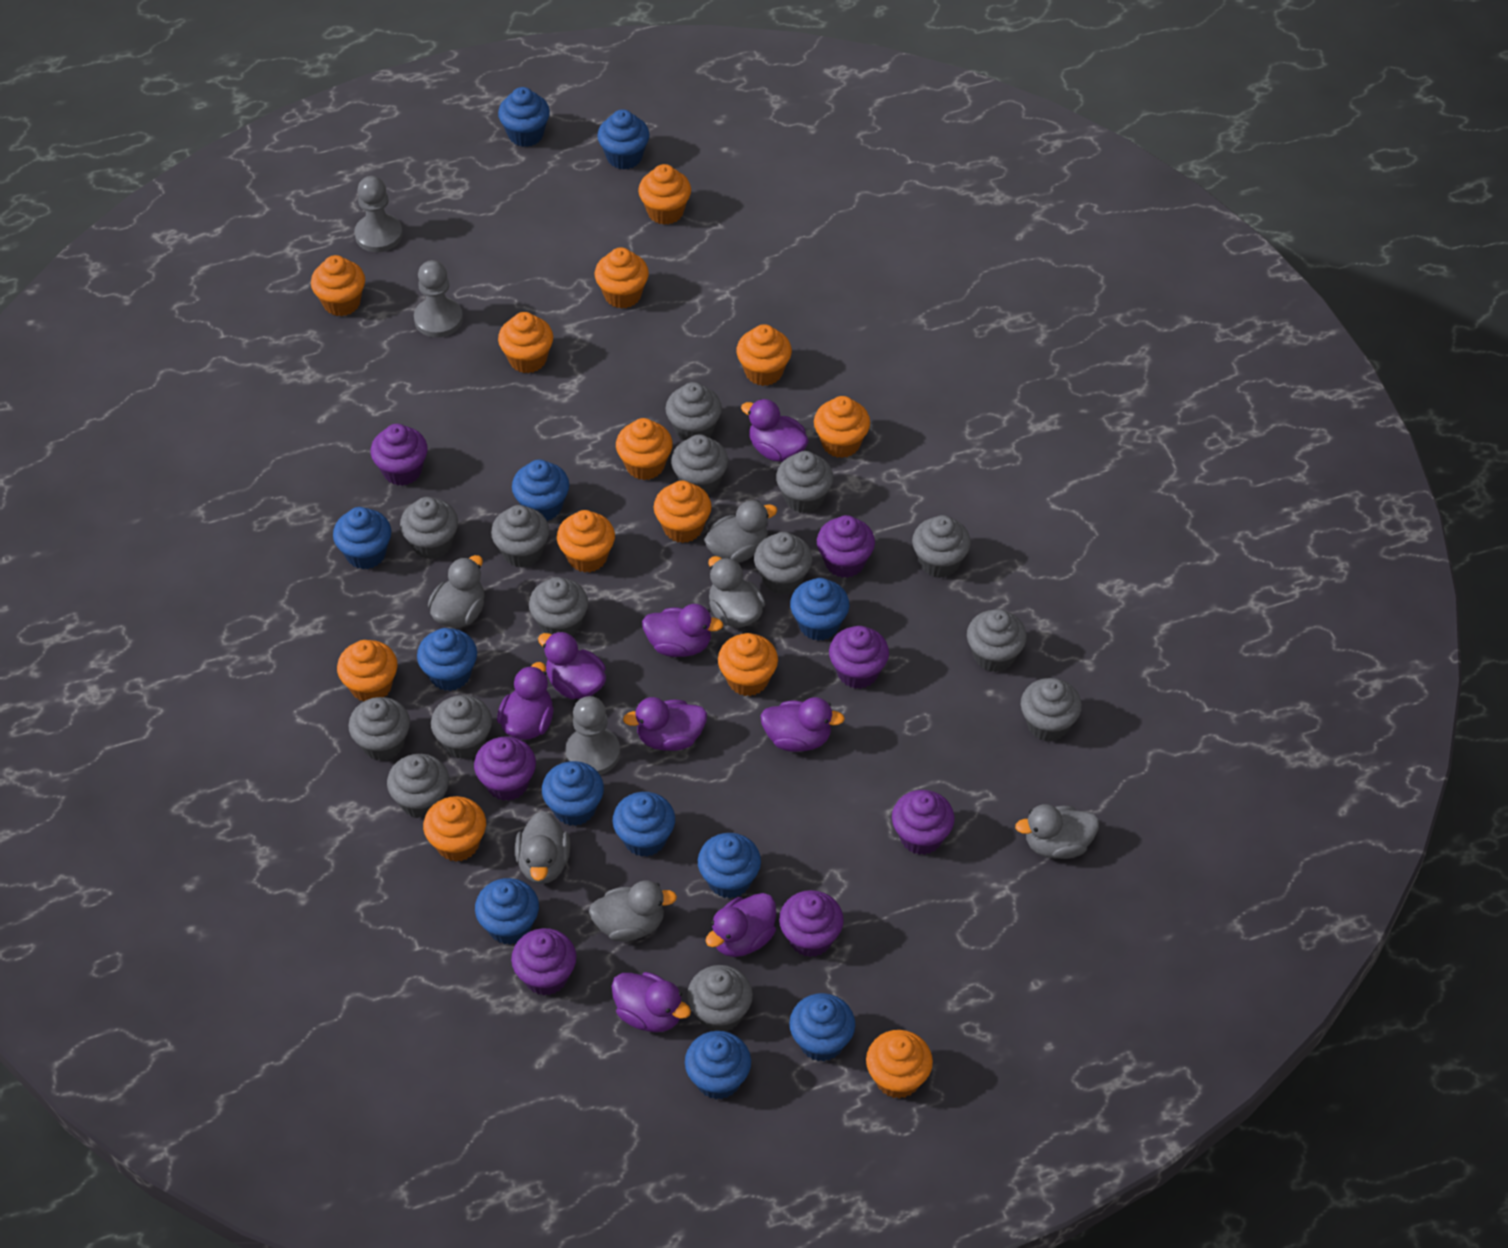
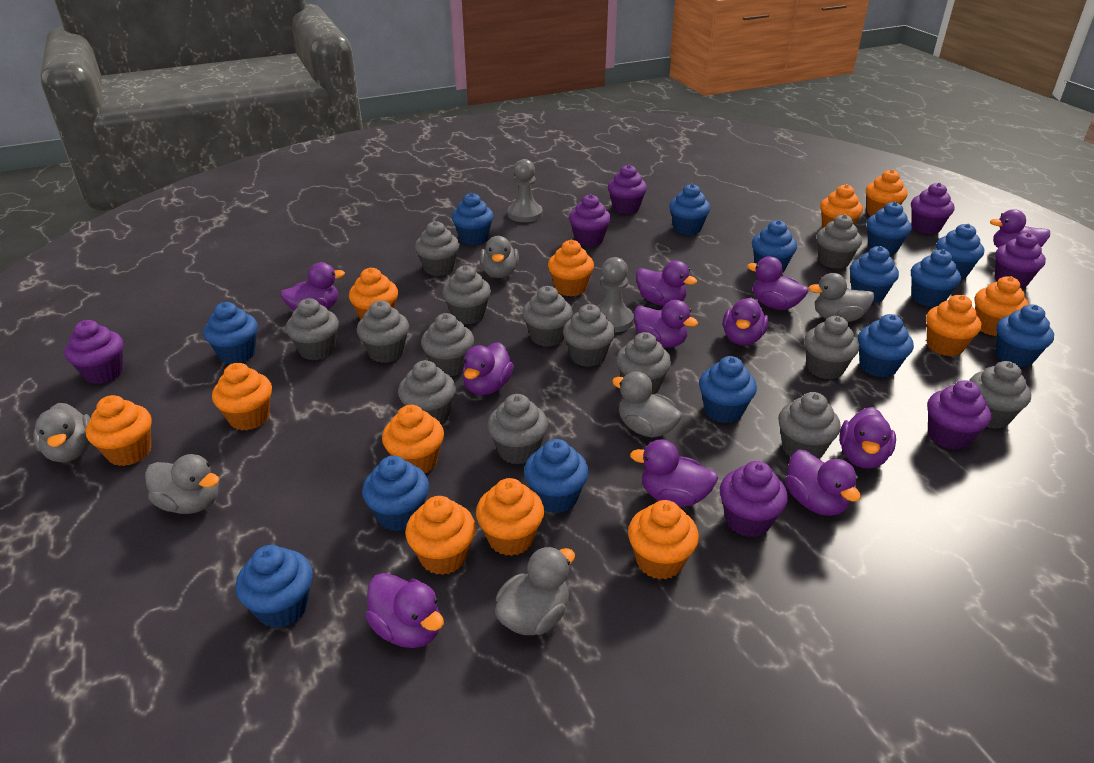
blue cupcake: 12 -> 14
grey pawn: 3 -> 2
orange cupcake: 13 -> 12
purple duck: 8 -> 11

